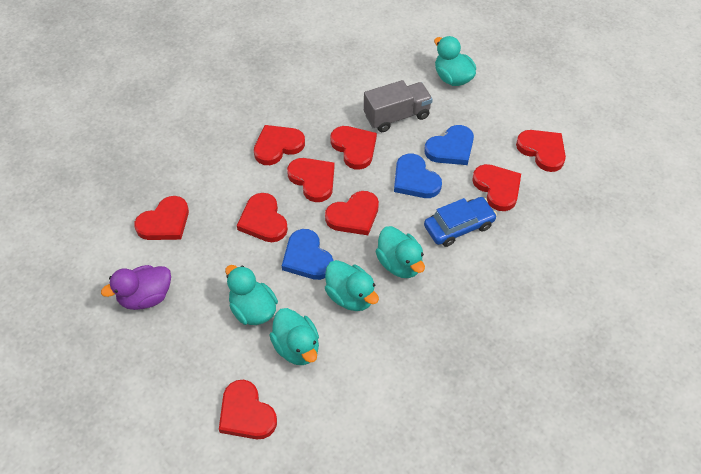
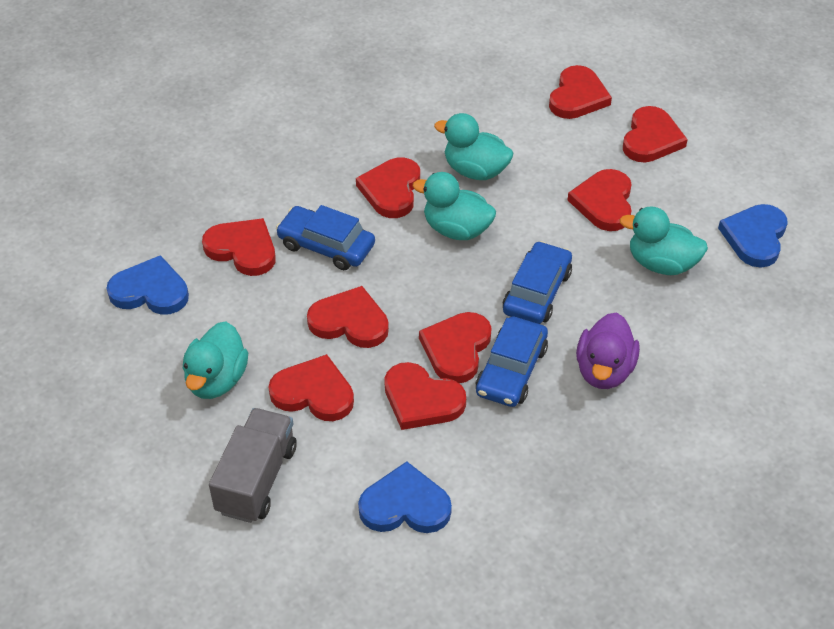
blue car: 1 -> 3
turquoise duck: 5 -> 4

